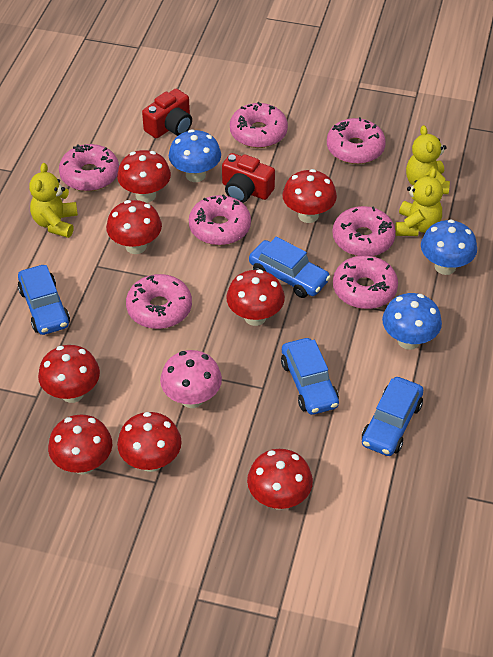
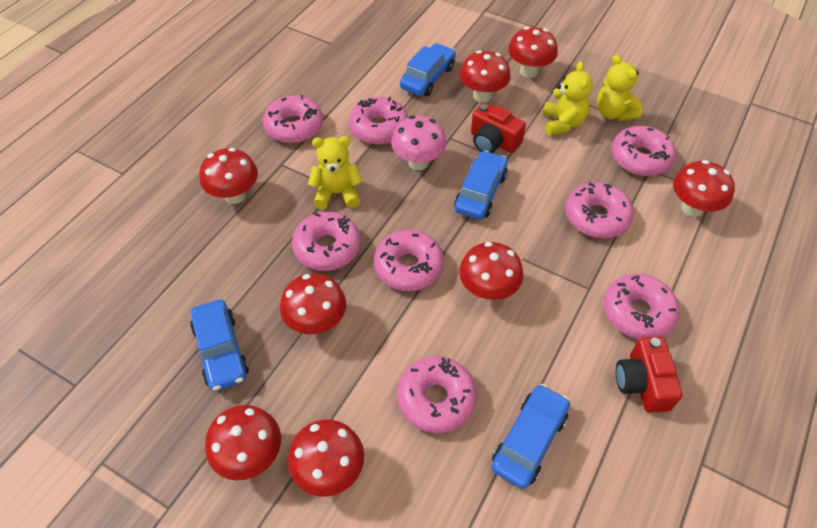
blue mushroom: 3 -> 0
pink donut: 7 -> 8

